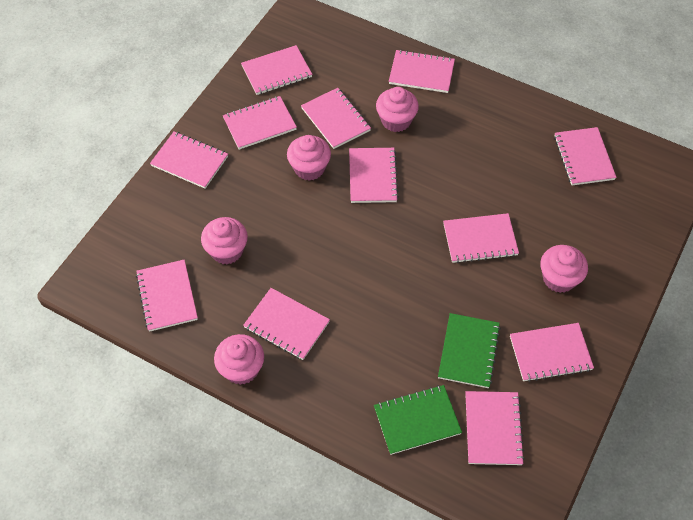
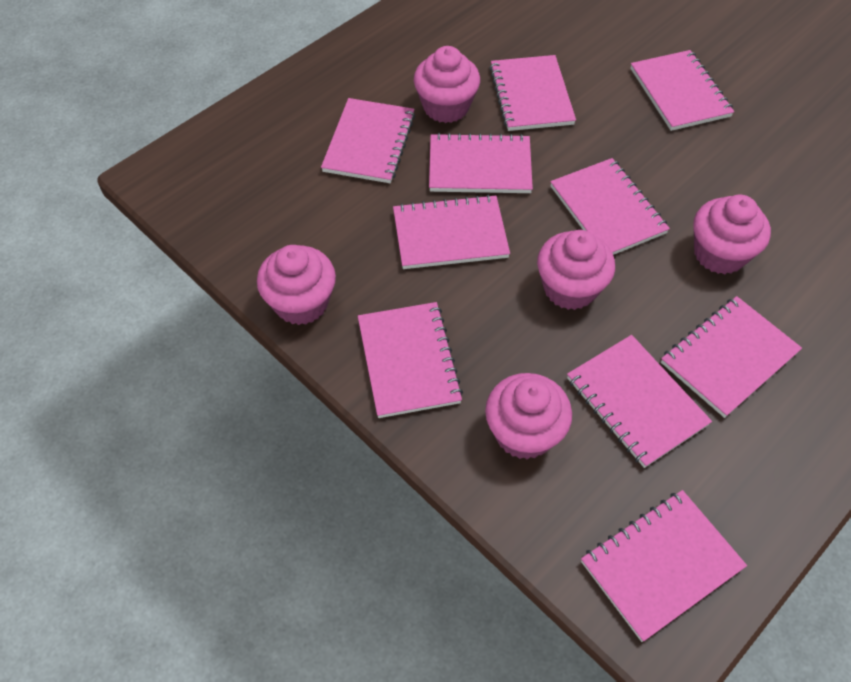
green notebook: 2 -> 0
pink notebook: 12 -> 10

